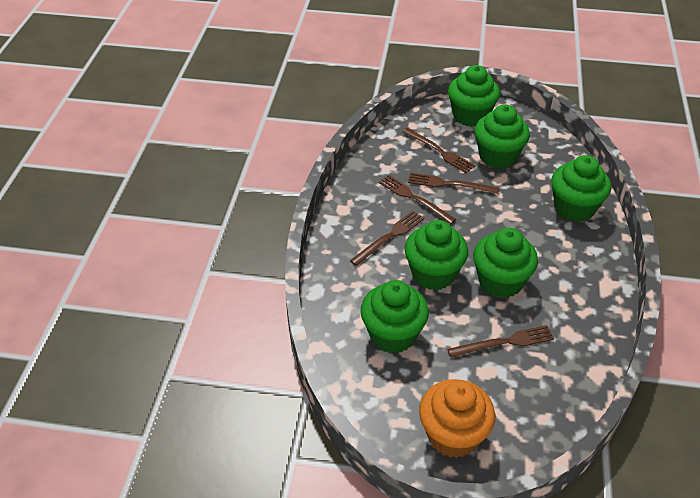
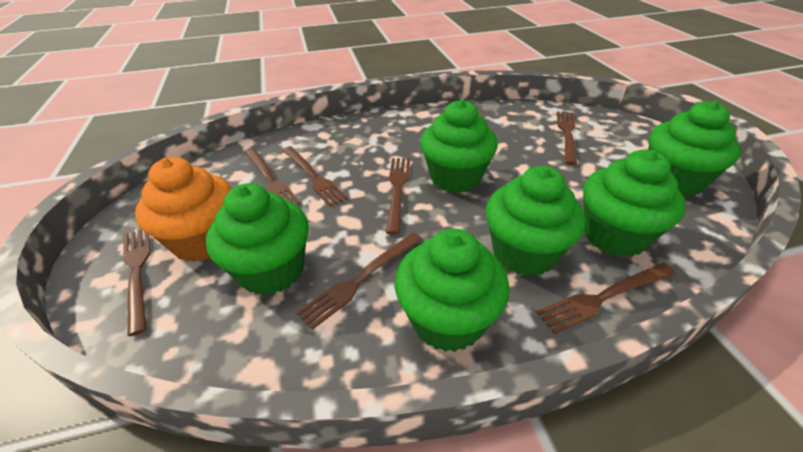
brown fork: 5 -> 7

